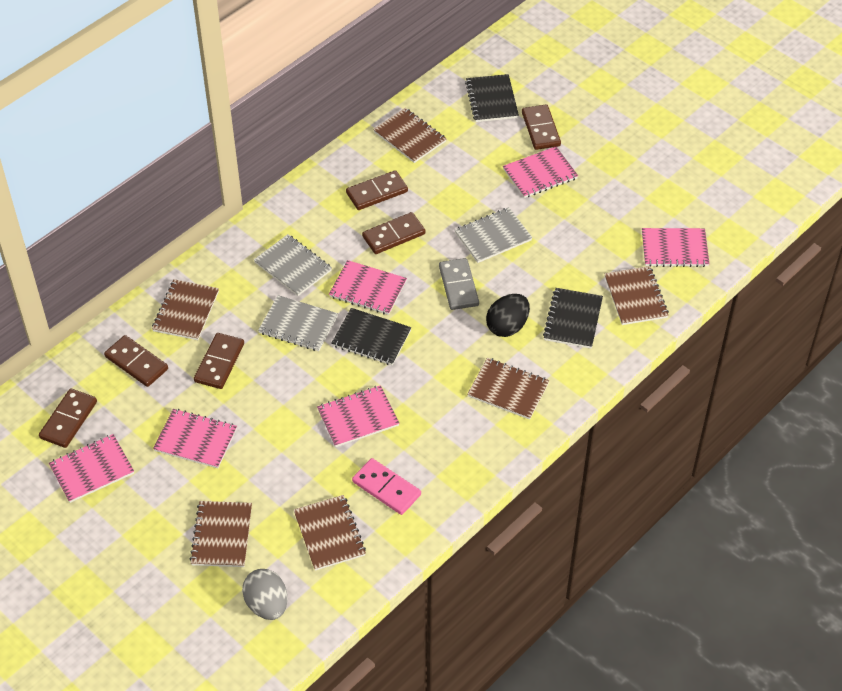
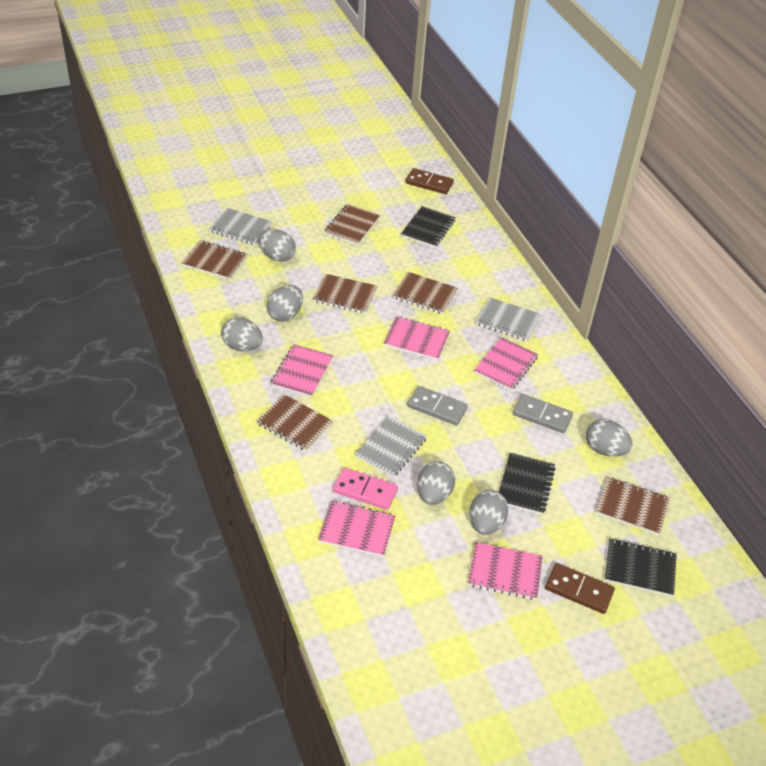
black egg: 1 -> 0
brown domino: 6 -> 2
grey domino: 1 -> 2
grey egg: 1 -> 6
pink notebook: 6 -> 5

